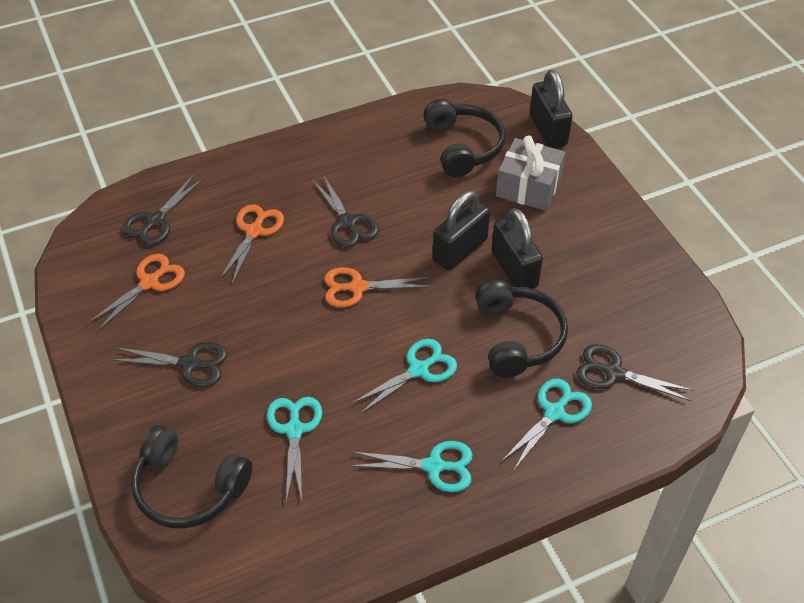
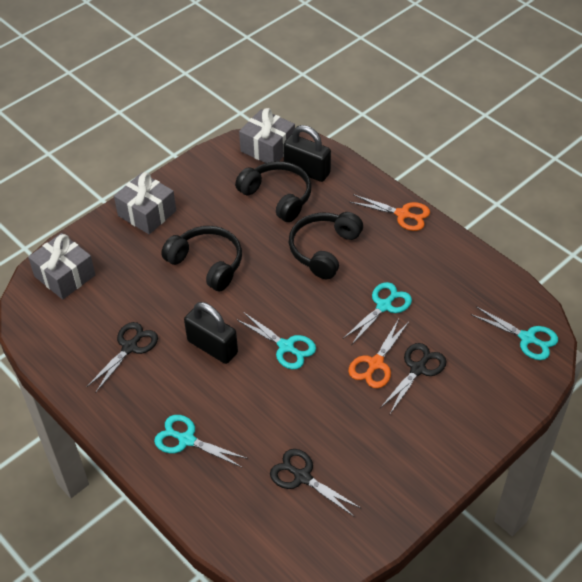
black padlock: 3 -> 2
black scissors: 4 -> 3
grey gift: 1 -> 3
orange scissors: 3 -> 2

